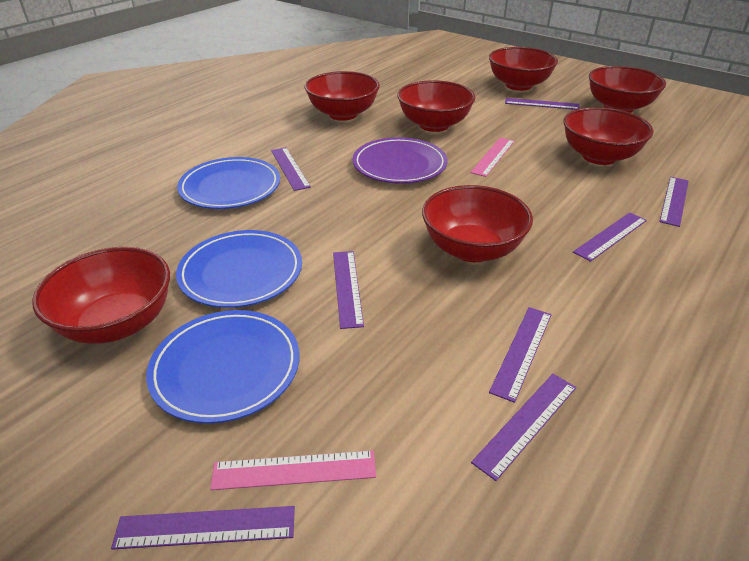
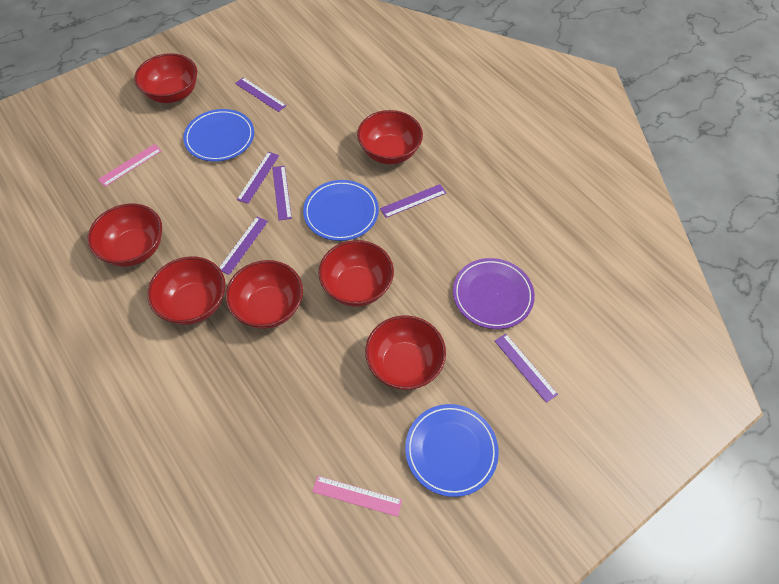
purple ruler: 8 -> 6

